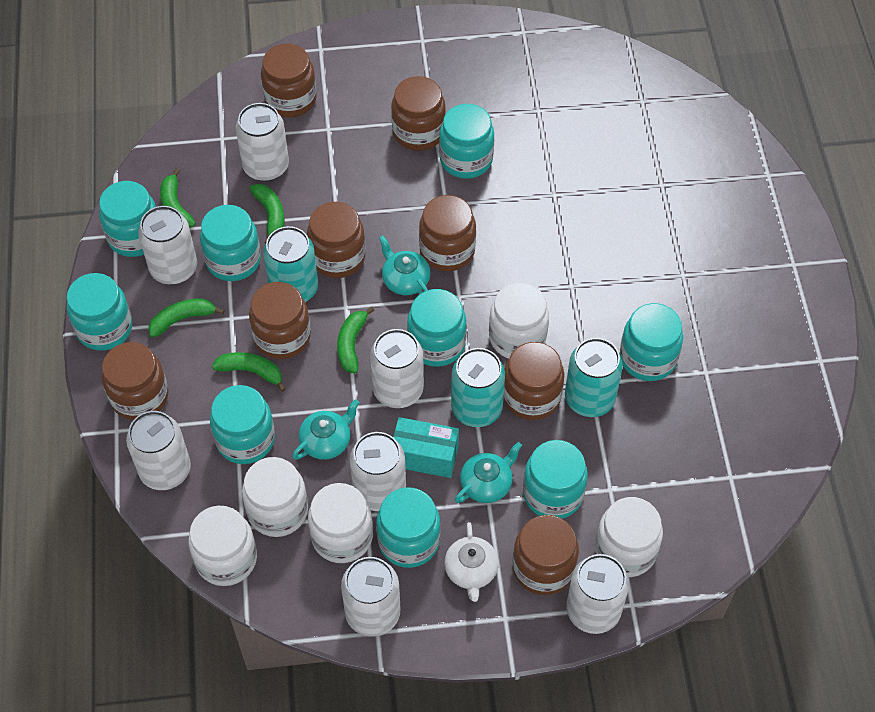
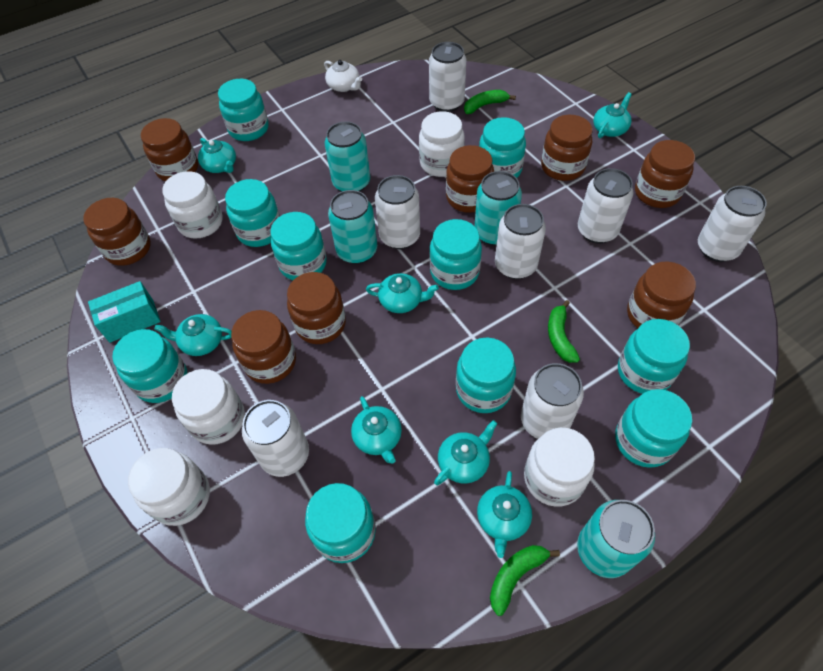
green banana: 5 -> 3
turquoise can: 3 -> 4
turquoise jar: 9 -> 10
turquoise teapot: 3 -> 7

